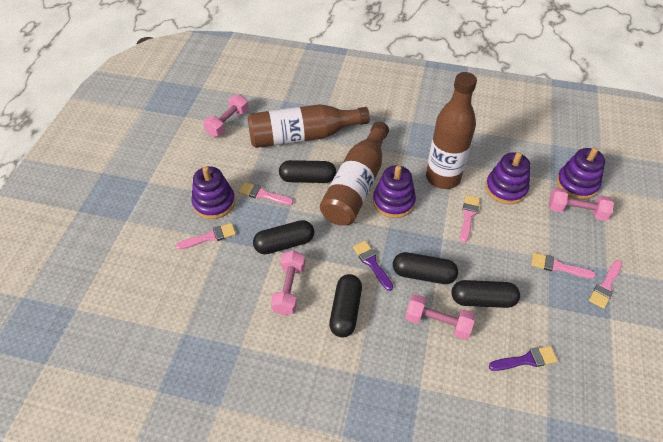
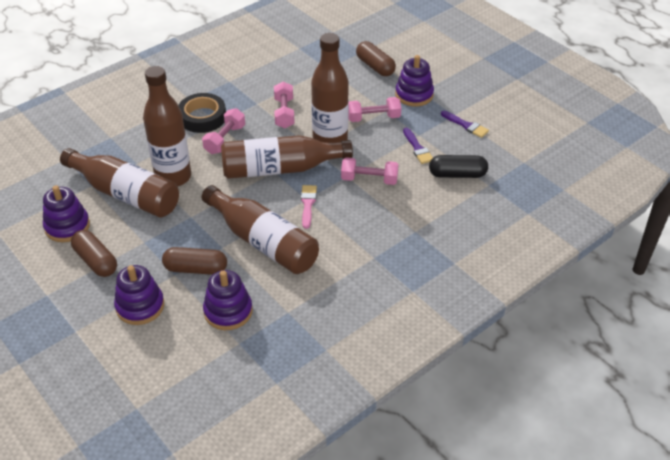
black capsule: 5 -> 1
black tape: 0 -> 1
brown bottle: 3 -> 5
brown capsule: 0 -> 3
pink brush: 5 -> 1

